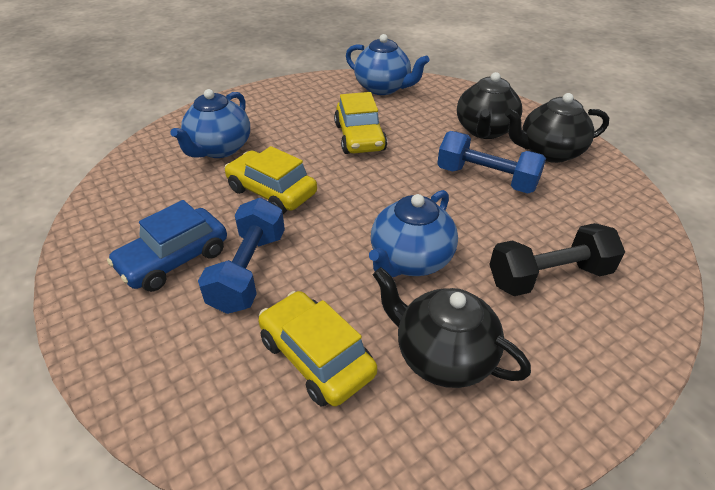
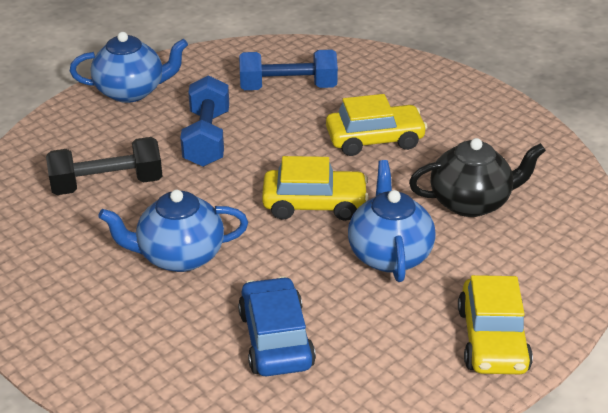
black teapot: 3 -> 1

